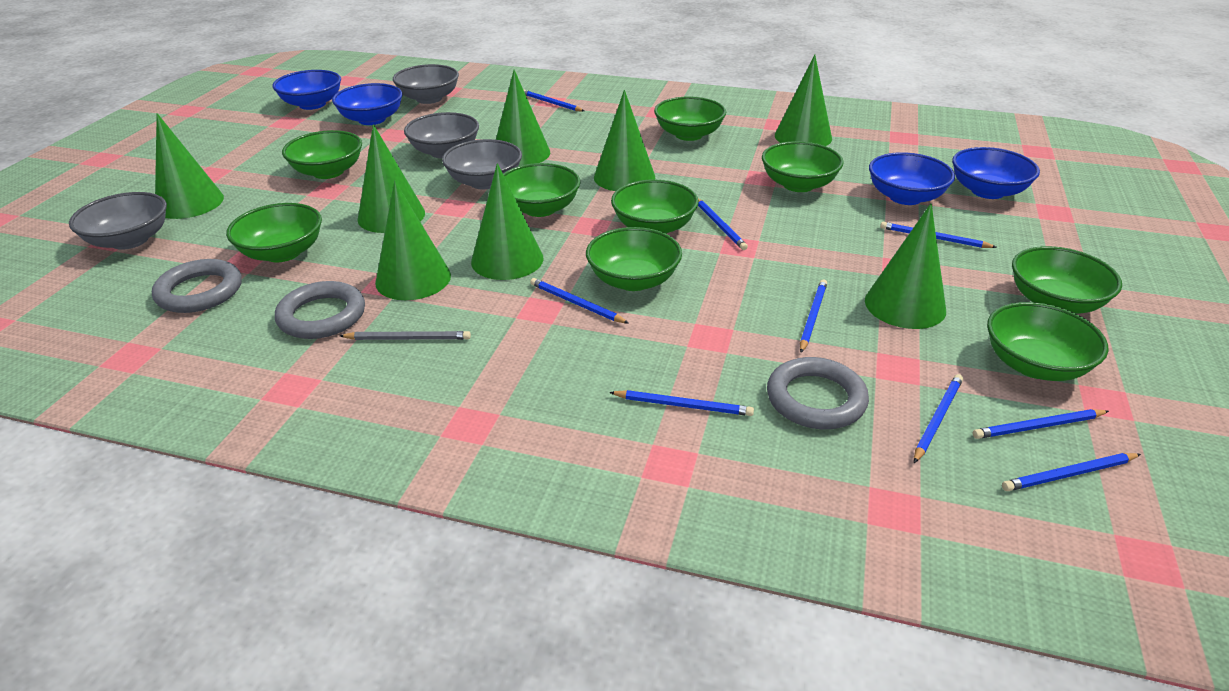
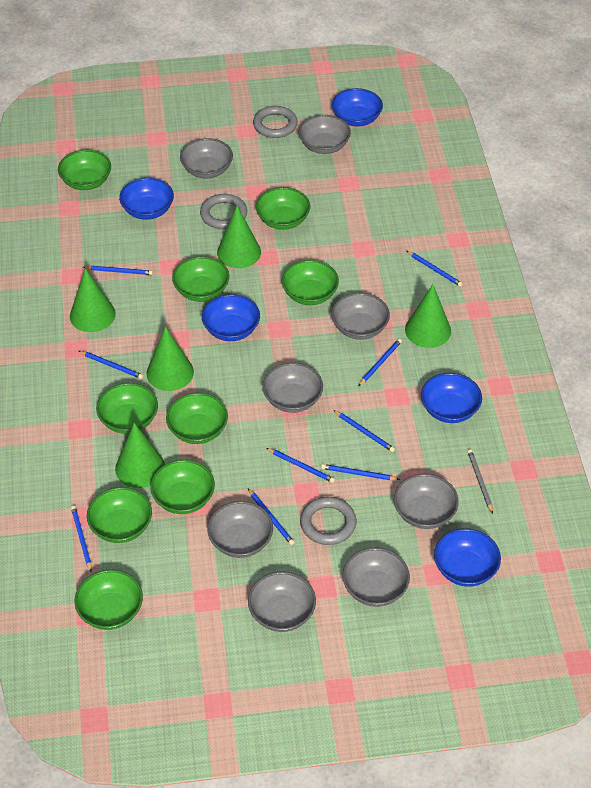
blue bowl: 4 -> 5
green cone: 8 -> 5
grey bowl: 4 -> 8

